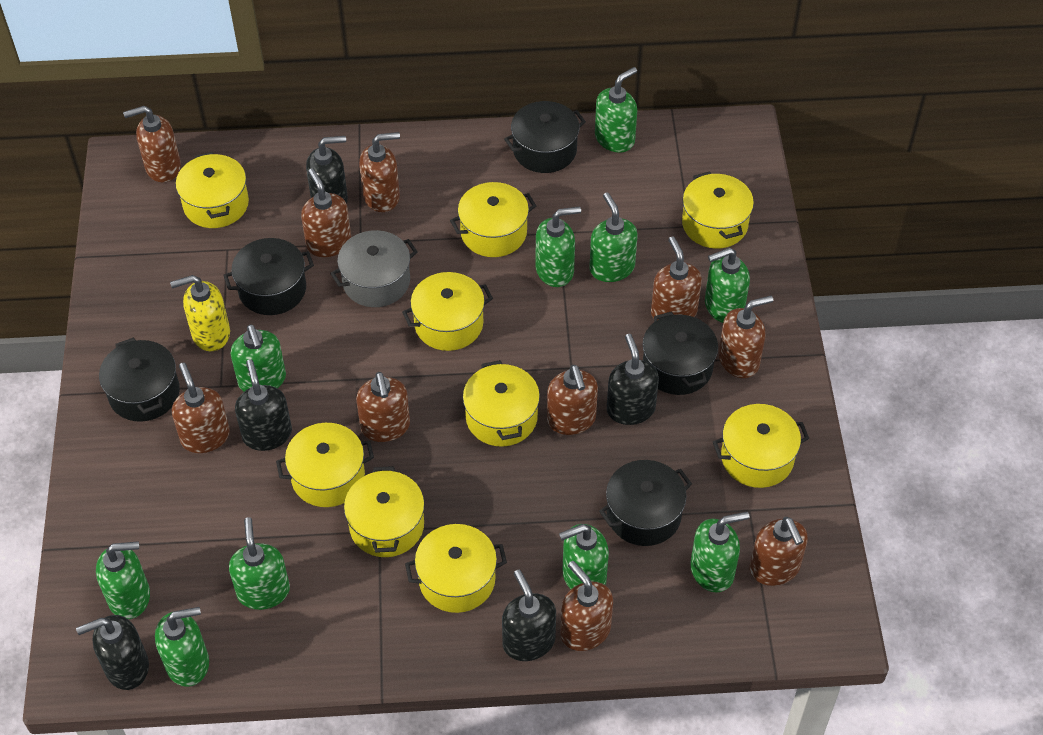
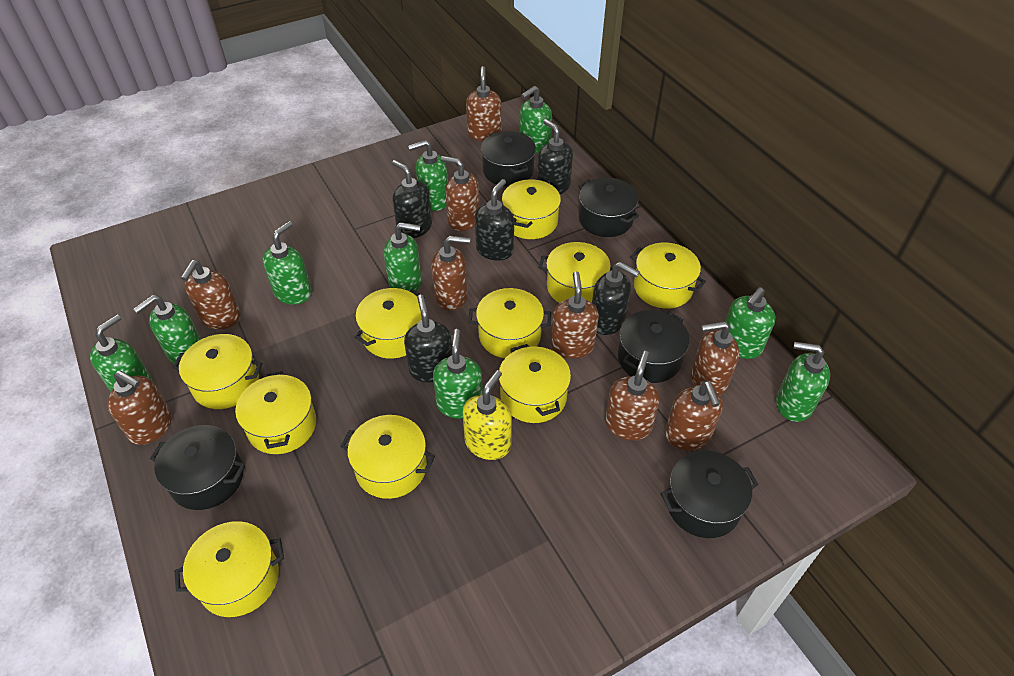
brown soap dispenser: 10 -> 9
green soap dispenser: 10 -> 9
grey pot: 1 -> 0
yellow pot: 9 -> 10

